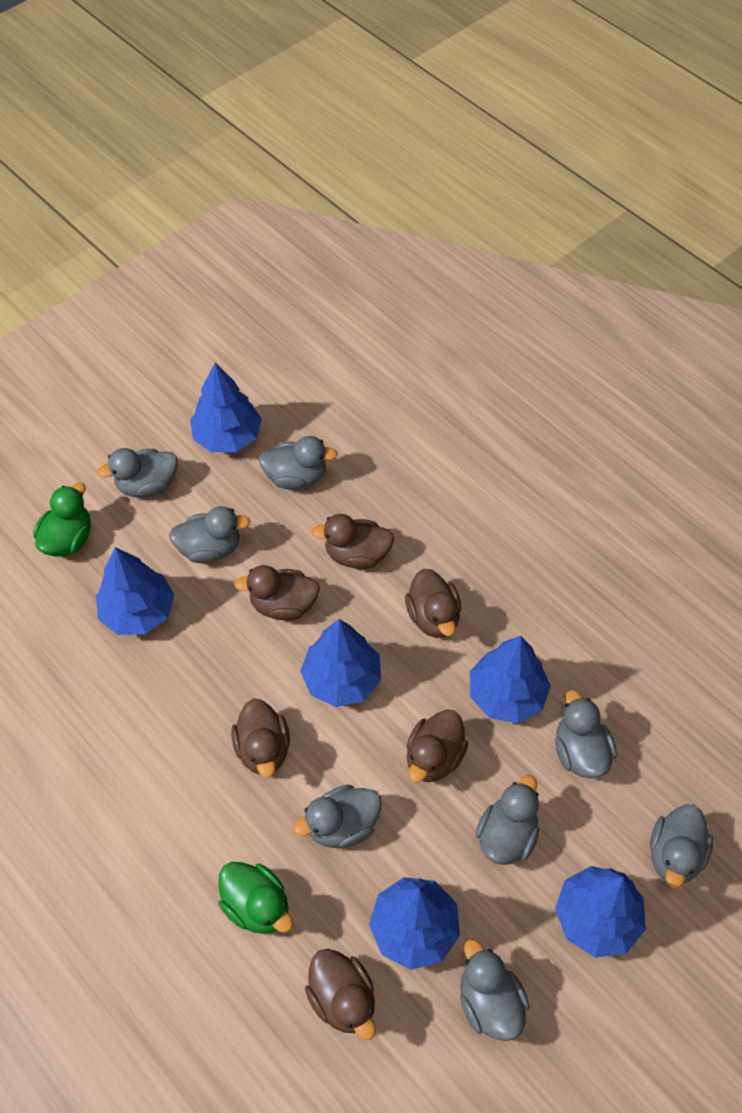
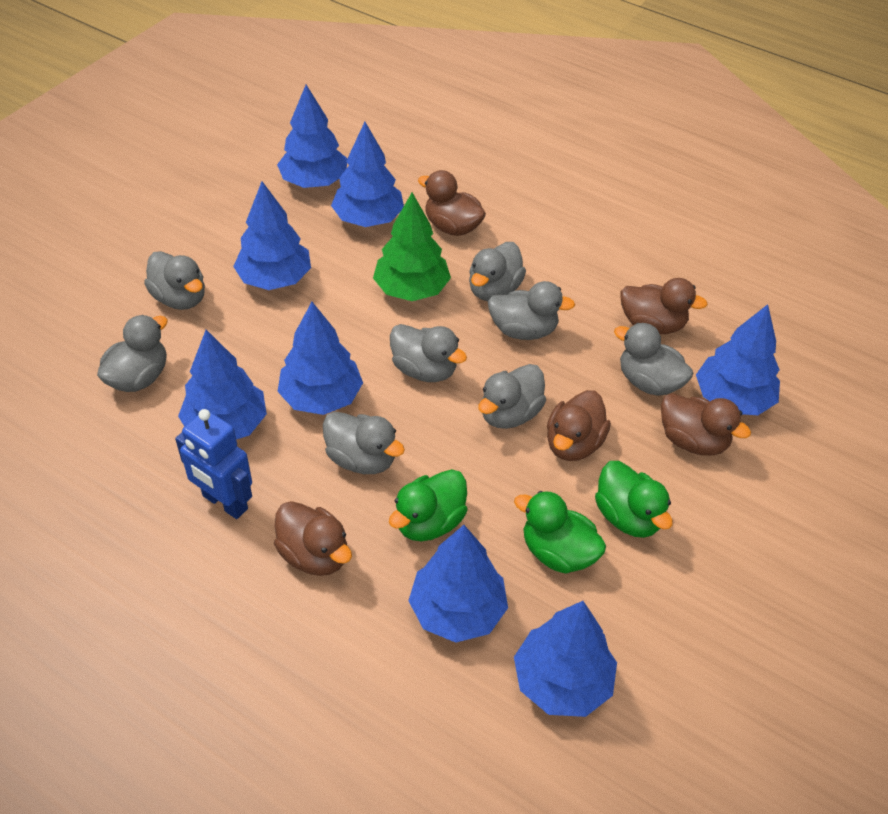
blue robot: 0 -> 1
blue tree: 6 -> 8
brown duck: 6 -> 5
green duck: 2 -> 3
green tree: 0 -> 1

